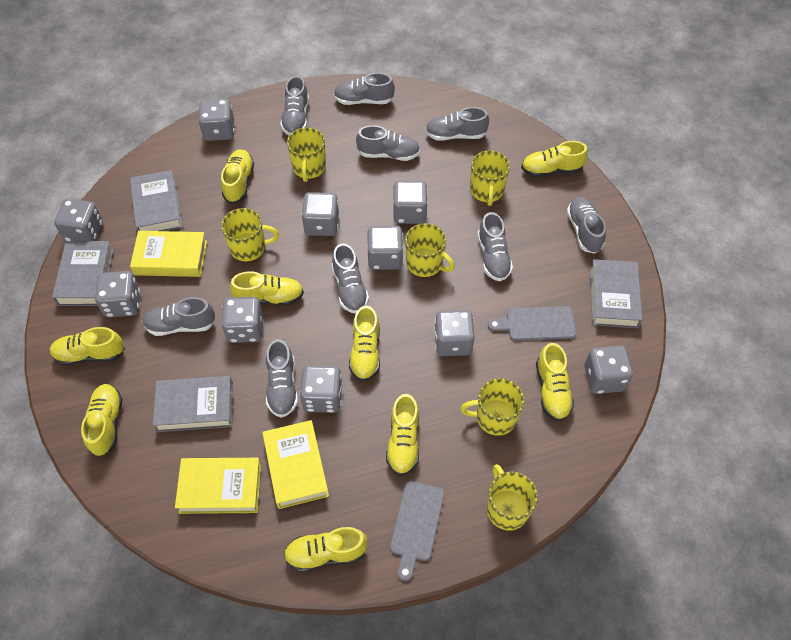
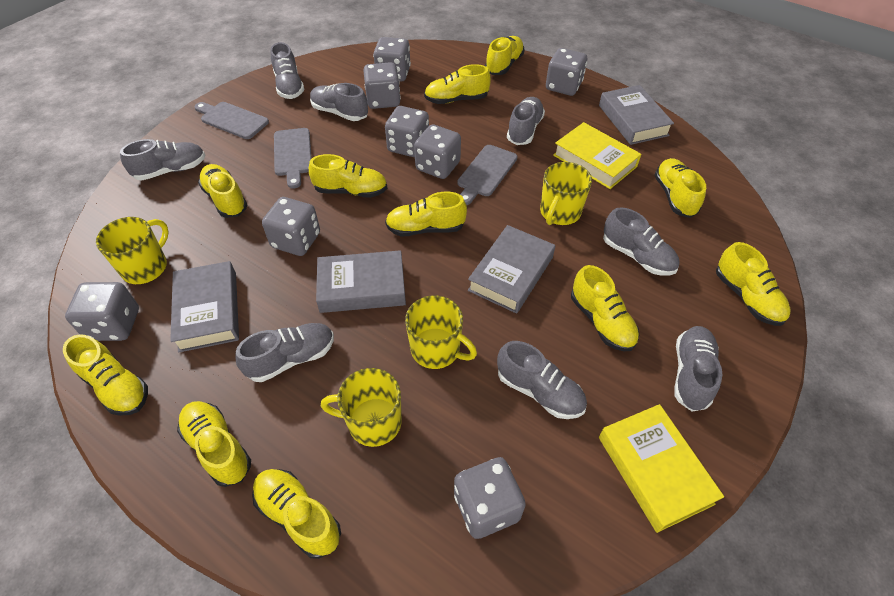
grey cutting board: 2 -> 3
grey dice: 10 -> 8
grey shoe: 9 -> 8
yellow book: 3 -> 2
yellow mug: 6 -> 4
yellow shoe: 9 -> 11

